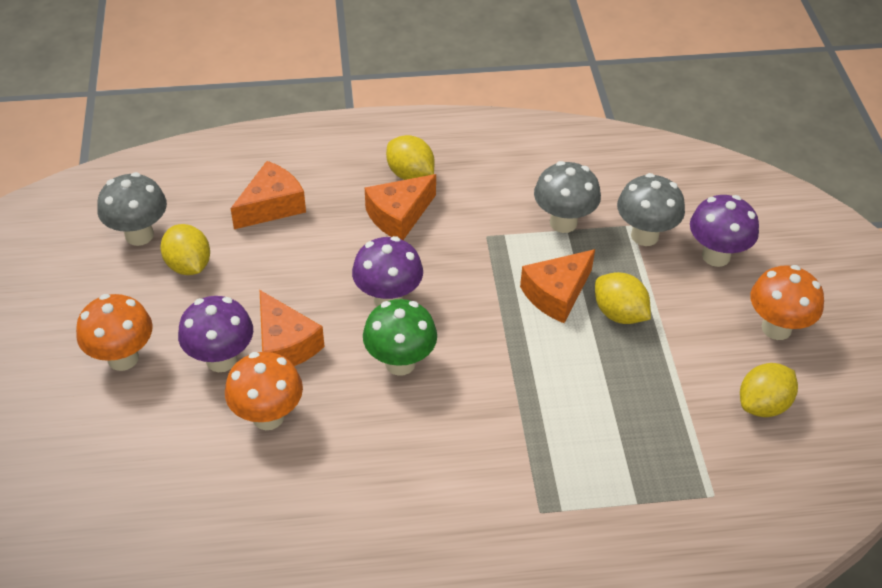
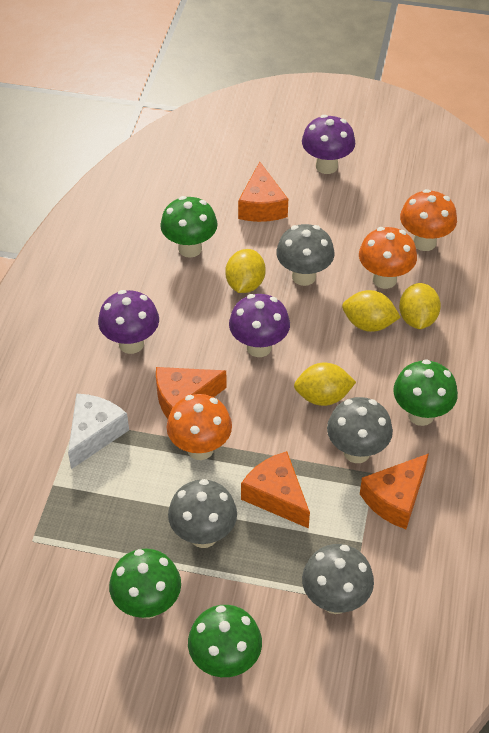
green mushroom: 1 -> 4
grey mushroom: 3 -> 4
white cheese: 0 -> 1

